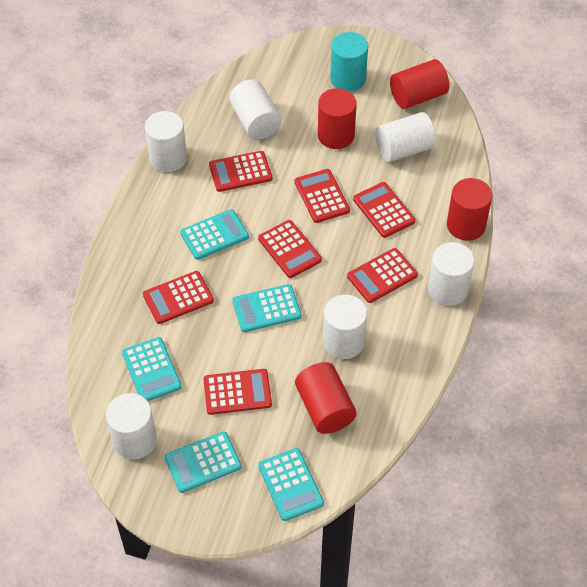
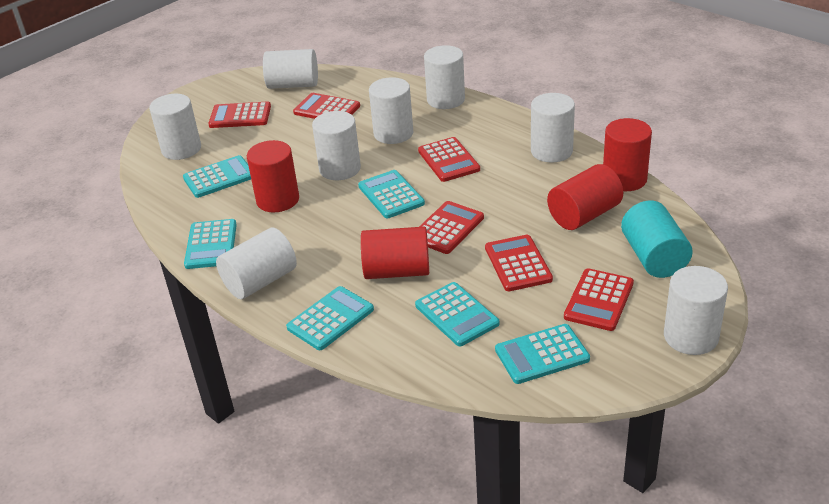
red calculator: 7 -> 6
turquoise calculator: 5 -> 6
white cylinder: 6 -> 8

